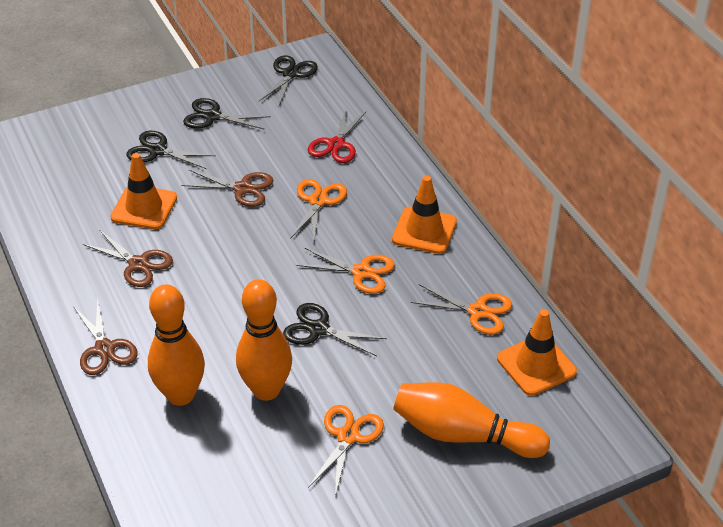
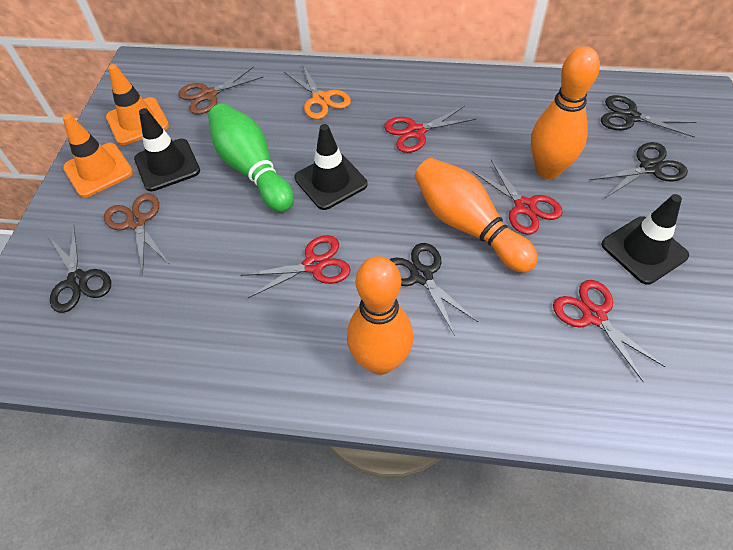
black traffic cone: 0 -> 3
brown scissors: 3 -> 2
green bowling pin: 0 -> 1
orange scissors: 4 -> 1
orange traffic cone: 3 -> 2
red scissors: 1 -> 4

